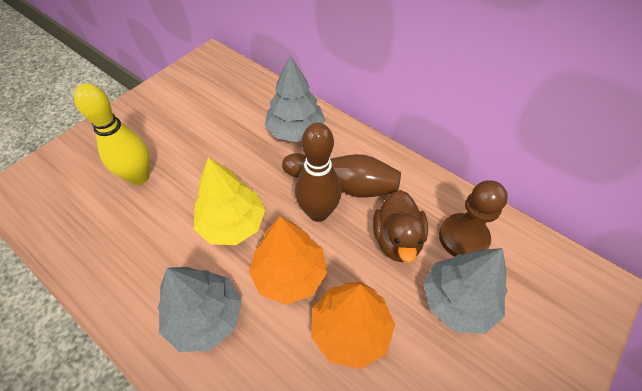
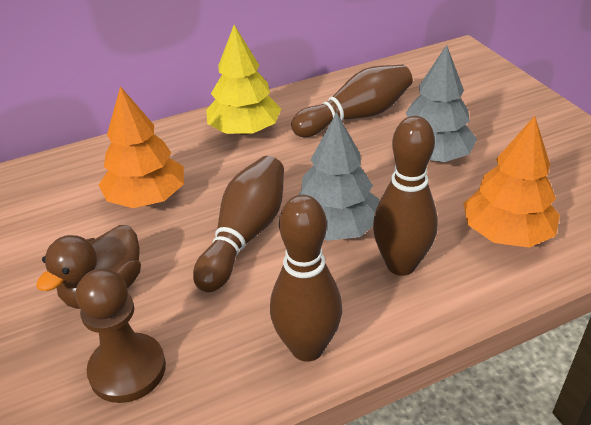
brown bowling pin: 2 -> 4
grey tree: 3 -> 2
yellow bowling pin: 1 -> 0

